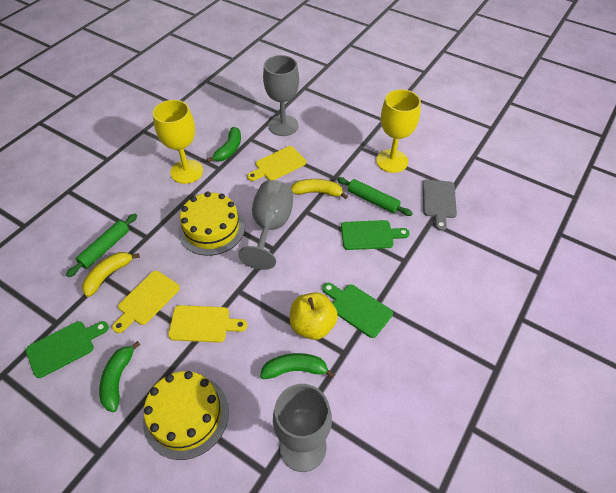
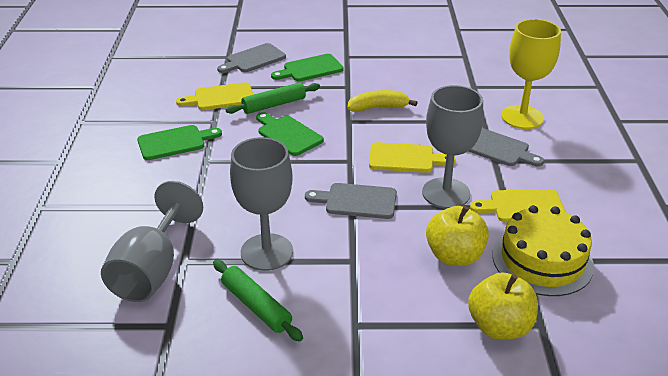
green banana: 3 -> 0
grey cutting board: 1 -> 3
yellow apple: 1 -> 2
yellow banana: 2 -> 1
yellow cake: 2 -> 1
yellow goblet: 2 -> 1

